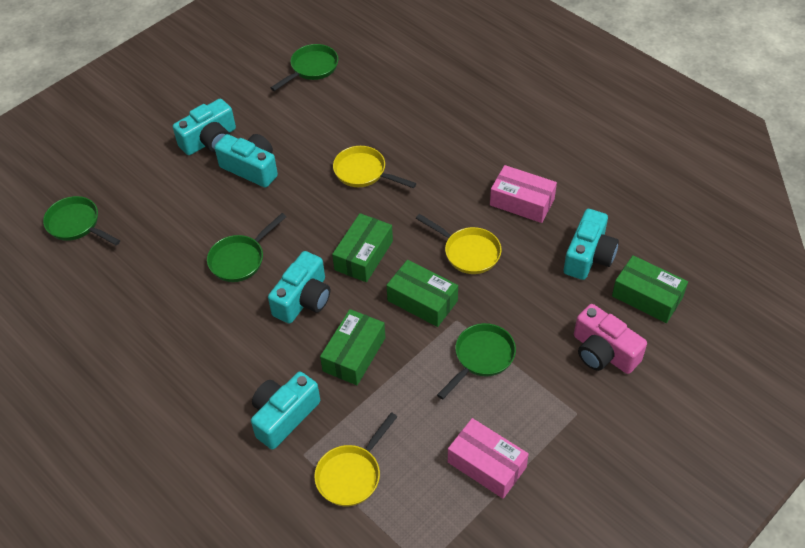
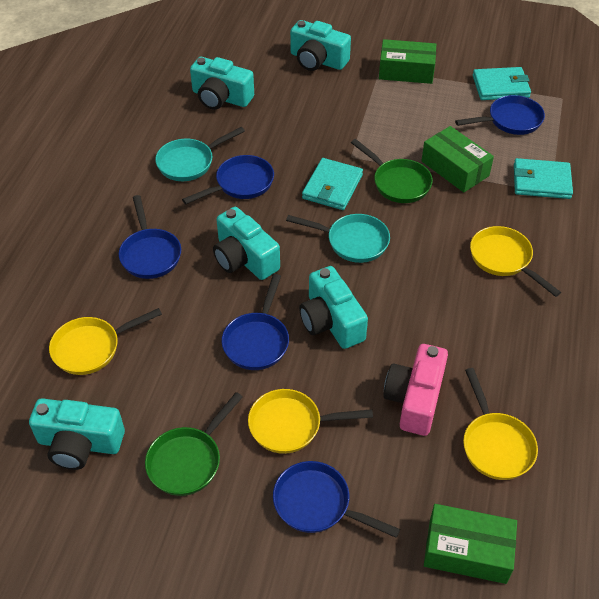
blue pan: 0 -> 5
green box: 4 -> 3
green pan: 4 -> 2
pink box: 2 -> 0
turquoise pan: 0 -> 2
turquoise wallet: 0 -> 3
yellow pan: 3 -> 4

